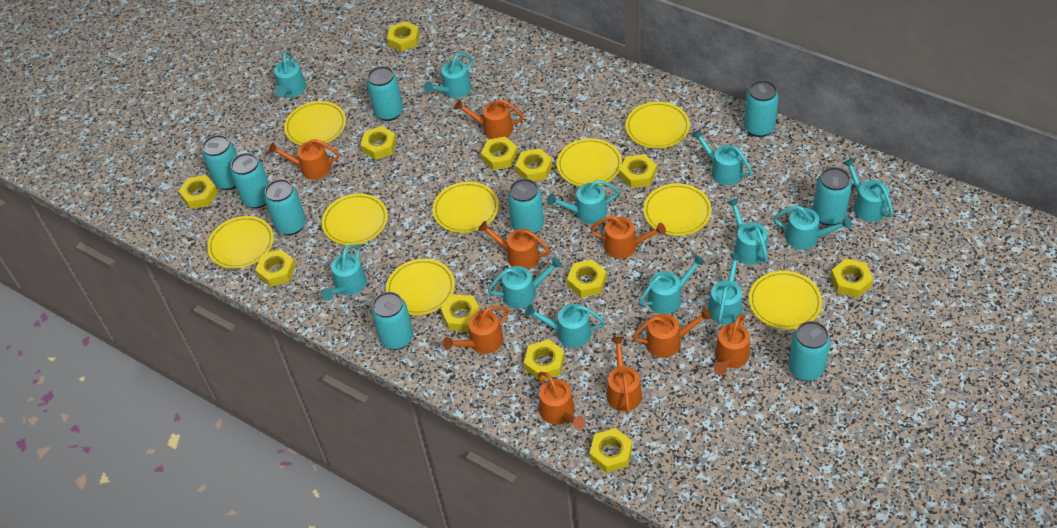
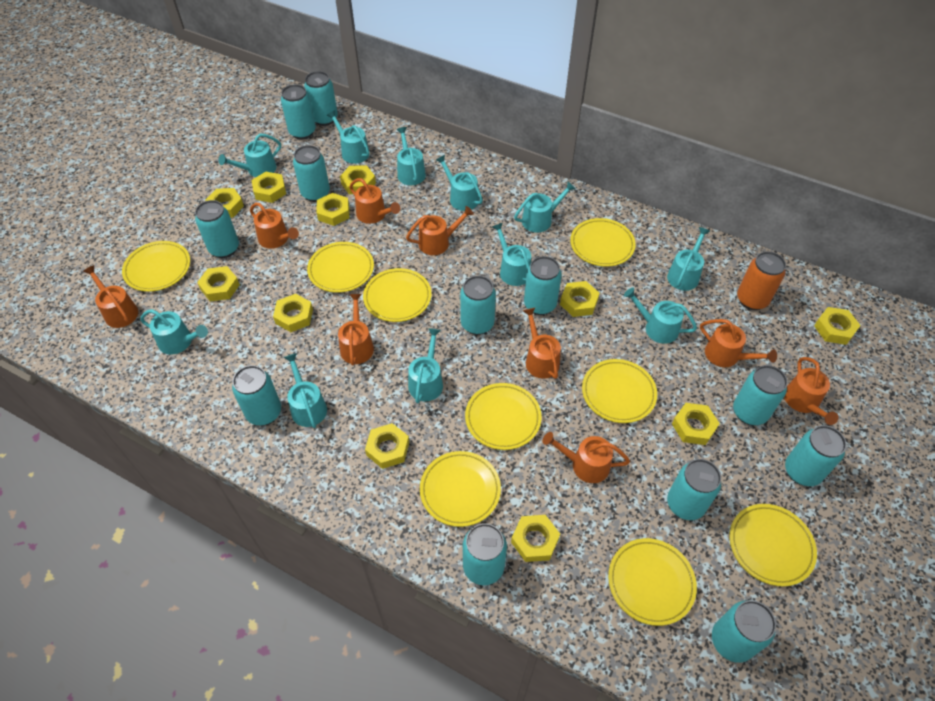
orange can: 0 -> 1
turquoise can: 9 -> 12
turquoise watering can: 12 -> 11
yellow nut: 12 -> 11

